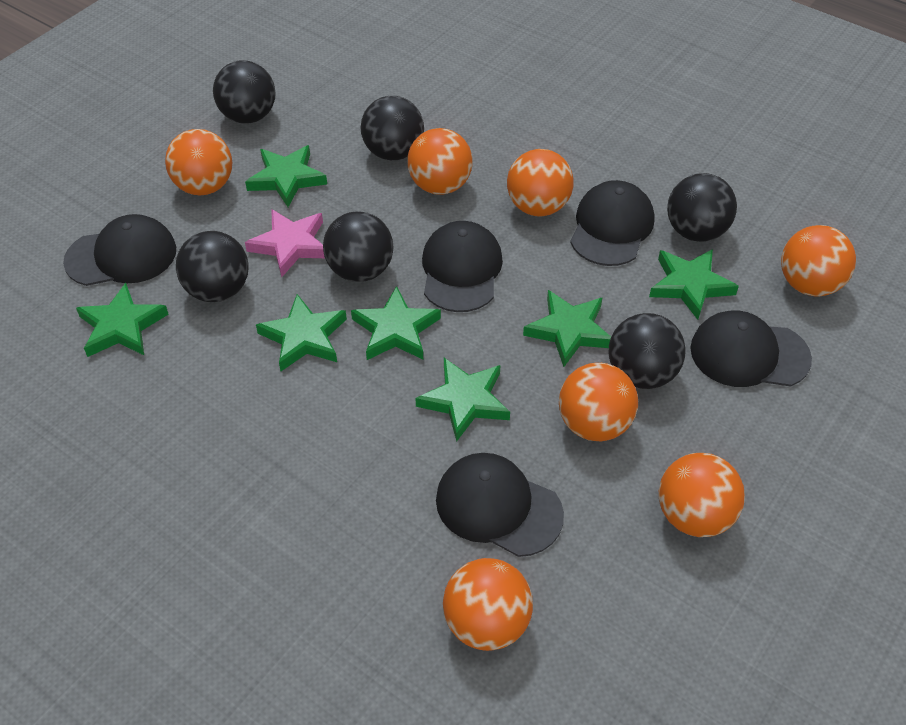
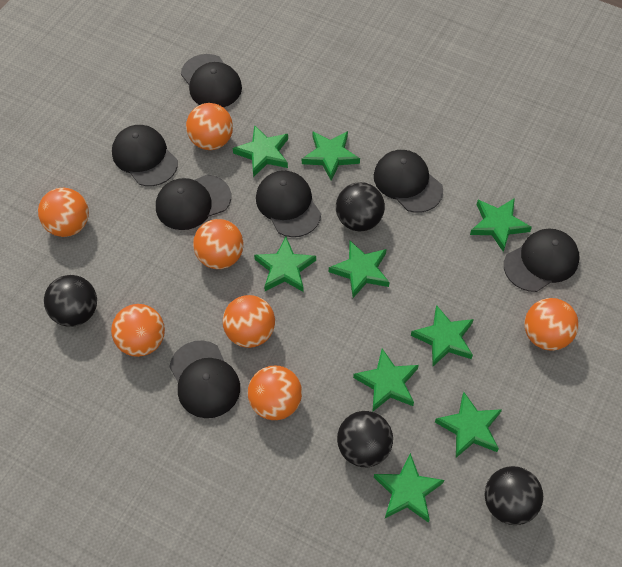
black ball: 6 -> 4
black cap: 5 -> 7
green star: 7 -> 9
pink star: 1 -> 0

